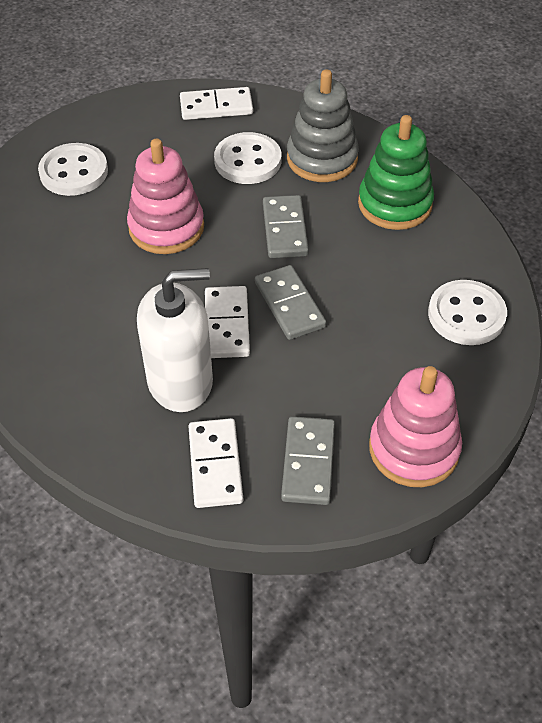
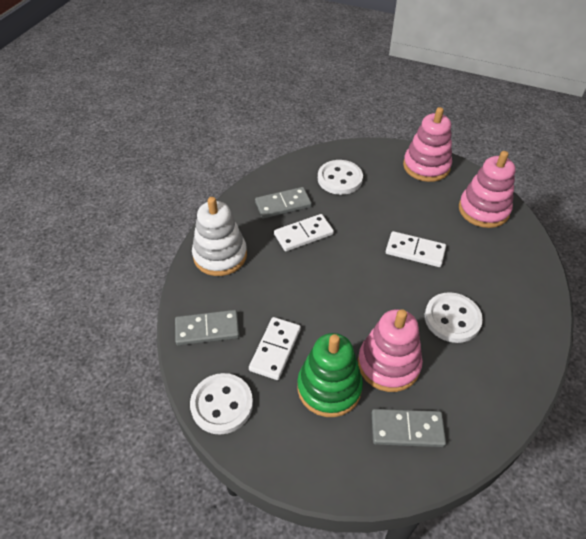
grey stacking toy: 1 -> 0
pink stacking toy: 2 -> 3
white soap dispenser: 1 -> 0
white stacking toy: 0 -> 1

